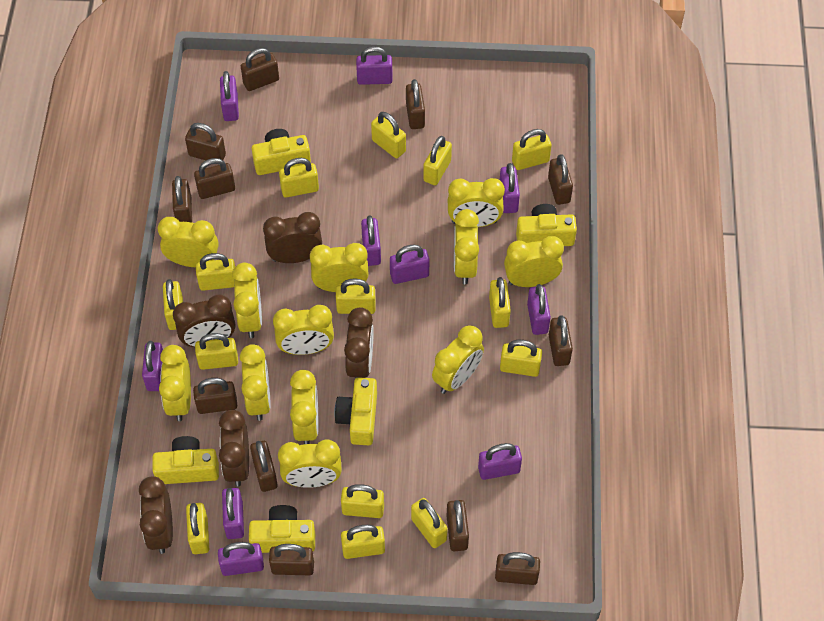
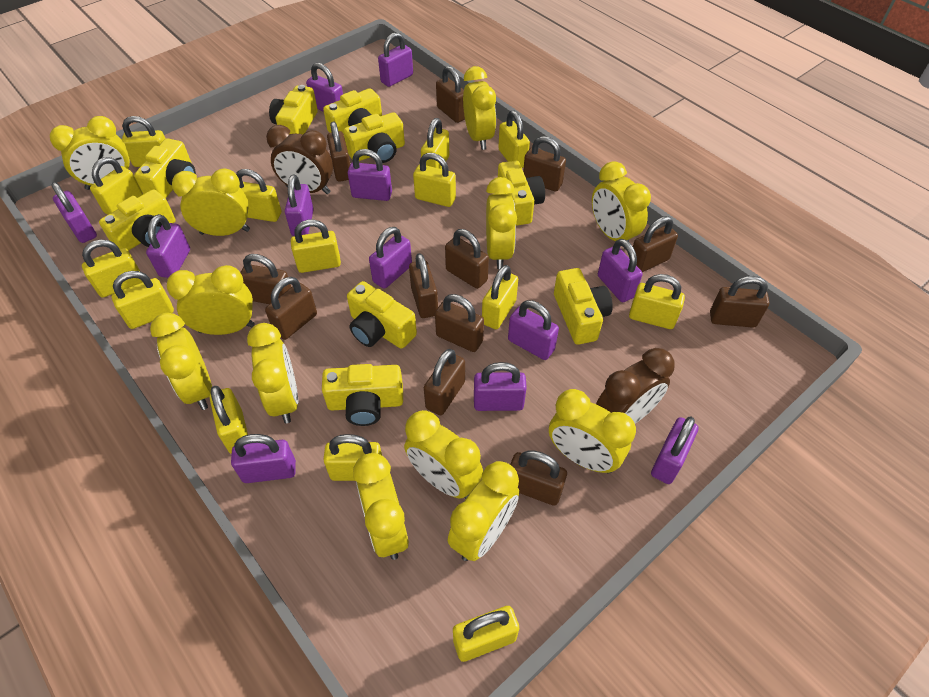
brown clock: 5 -> 2
purple padlock: 10 -> 12
yellow camera: 5 -> 9

